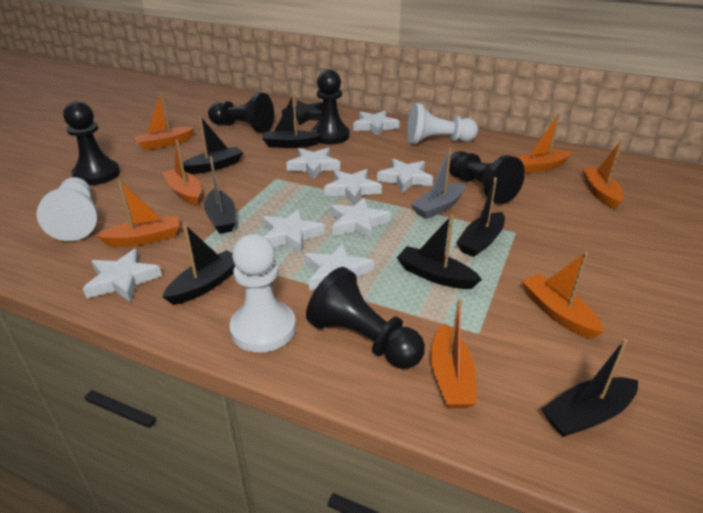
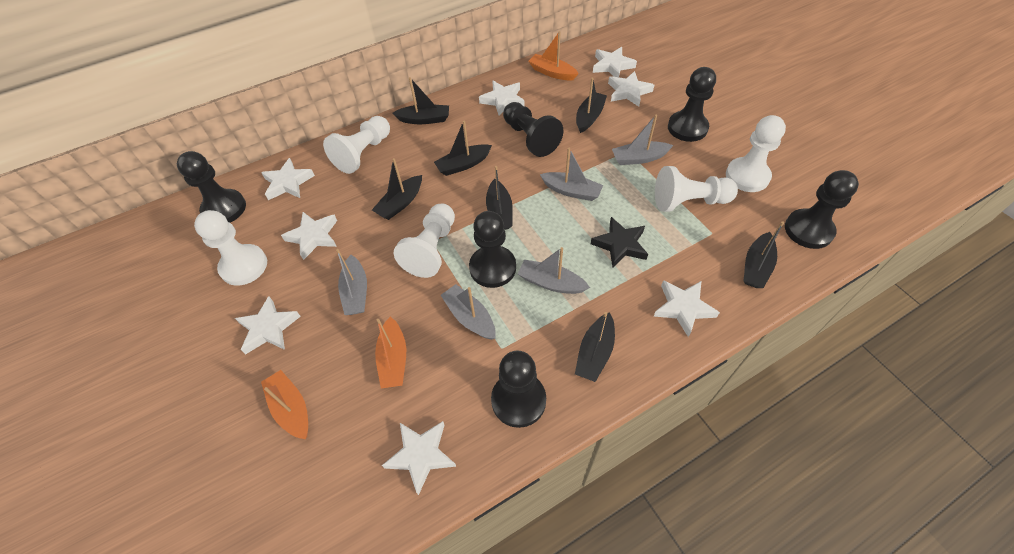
black pawn: 5 -> 6
grey boat: 1 -> 5
orange boat: 7 -> 3
white pawn: 3 -> 5

